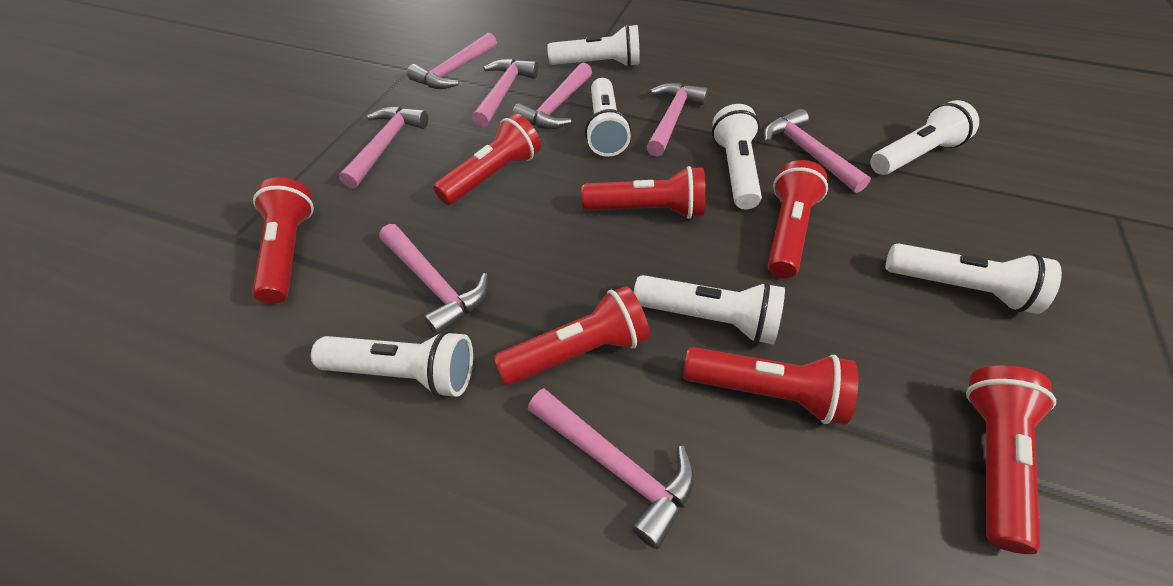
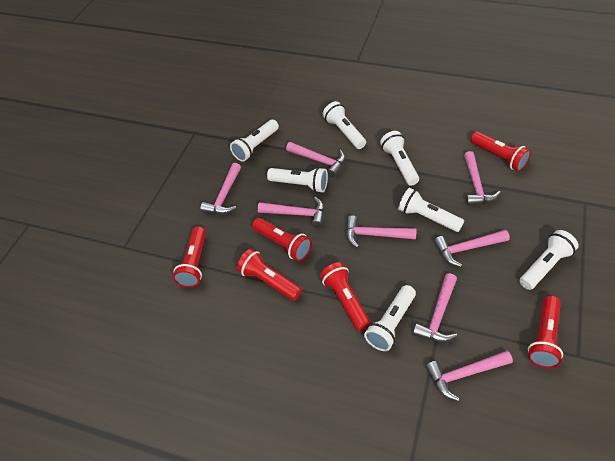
red flashlight: 7 -> 6

